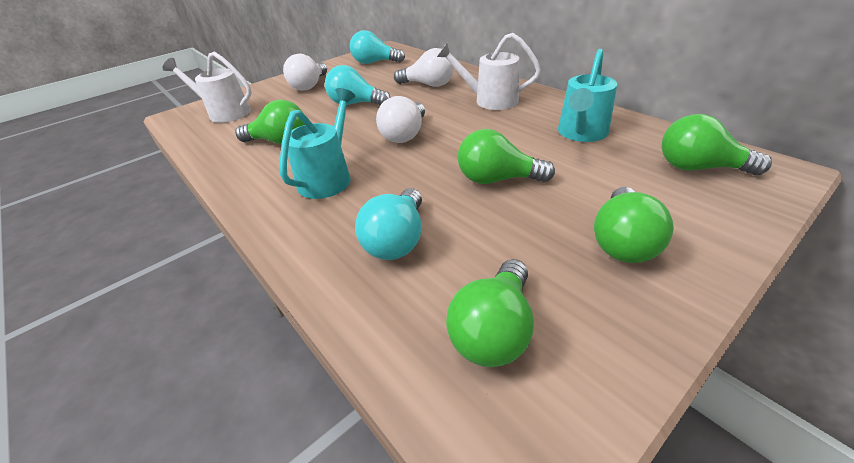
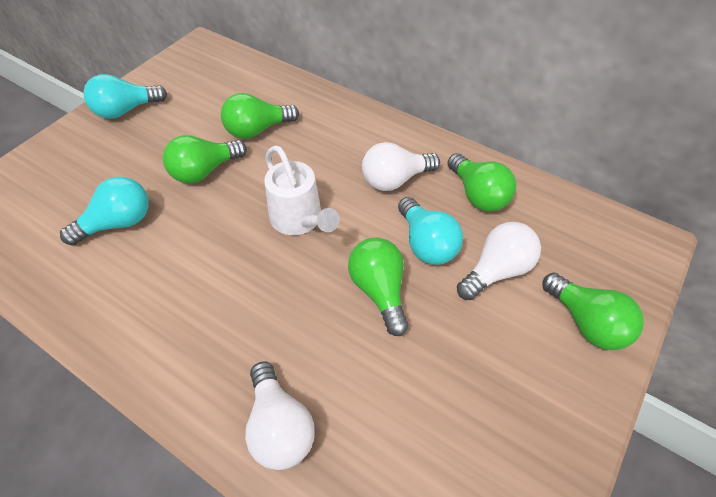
turquoise watering can: 2 -> 0
white watering can: 2 -> 1

